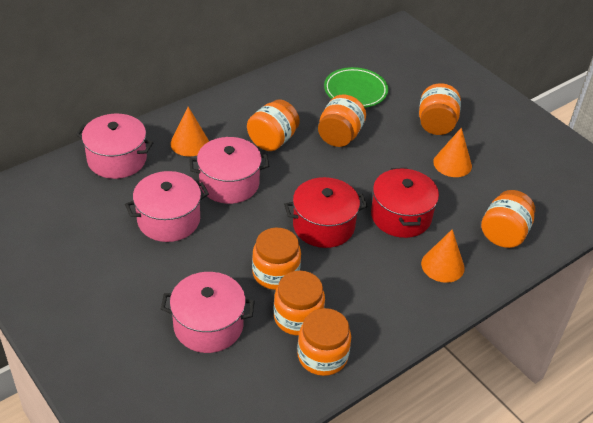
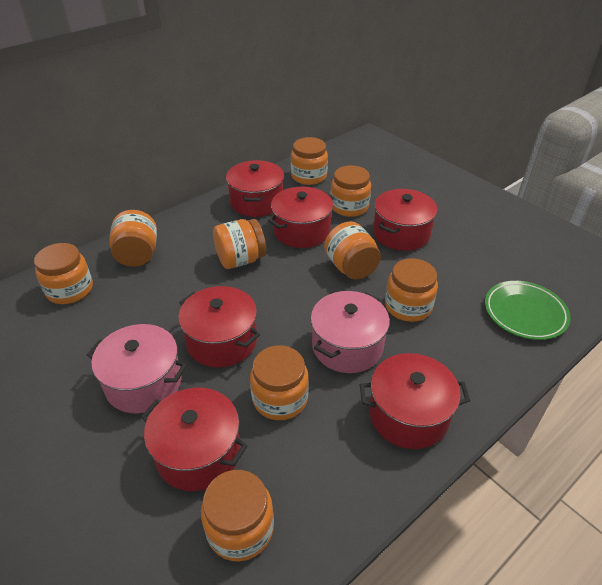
orange cone: 3 -> 0
orange jar: 7 -> 9
pink pot: 4 -> 2
red pot: 2 -> 6

